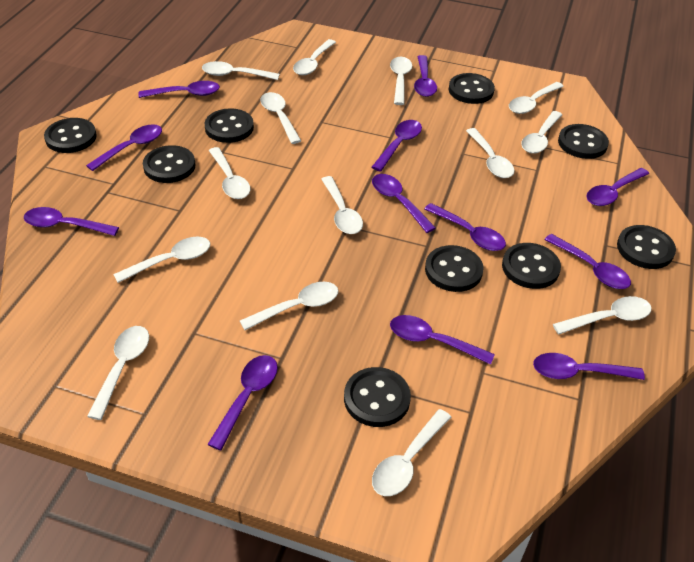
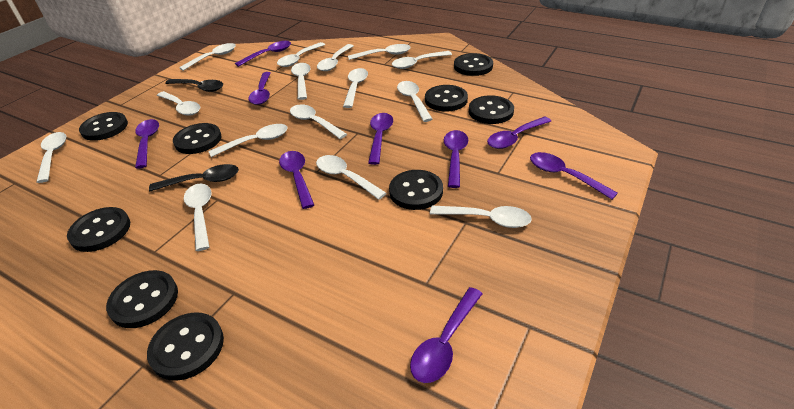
black spoon: 0 -> 2
purple spoon: 12 -> 9
white spoon: 14 -> 15

